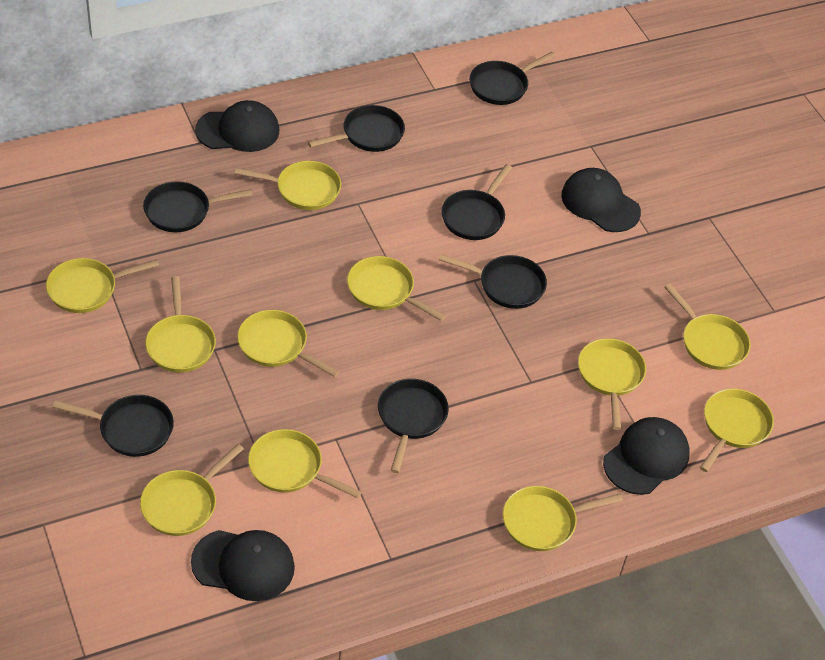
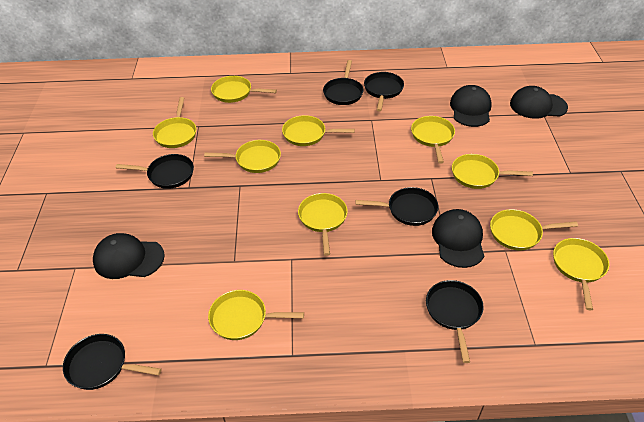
black pan: 7 -> 6
yellow pan: 11 -> 10

